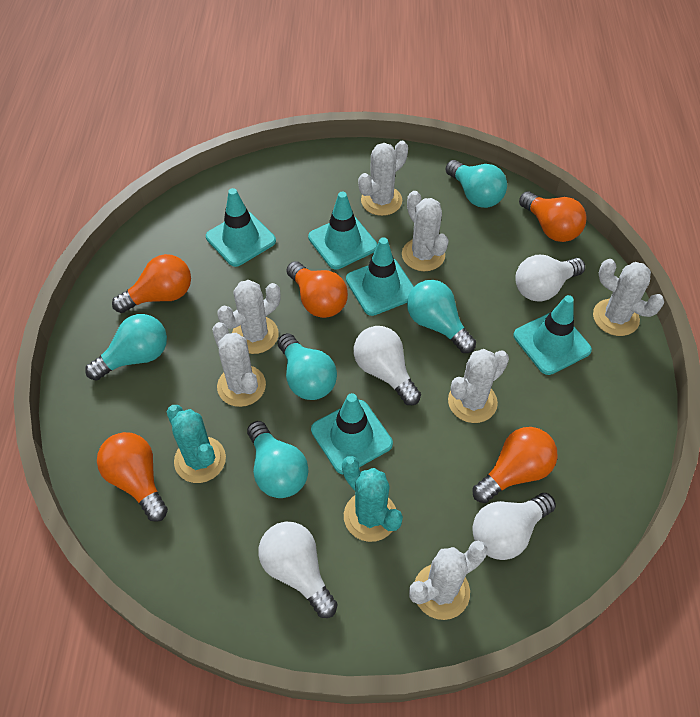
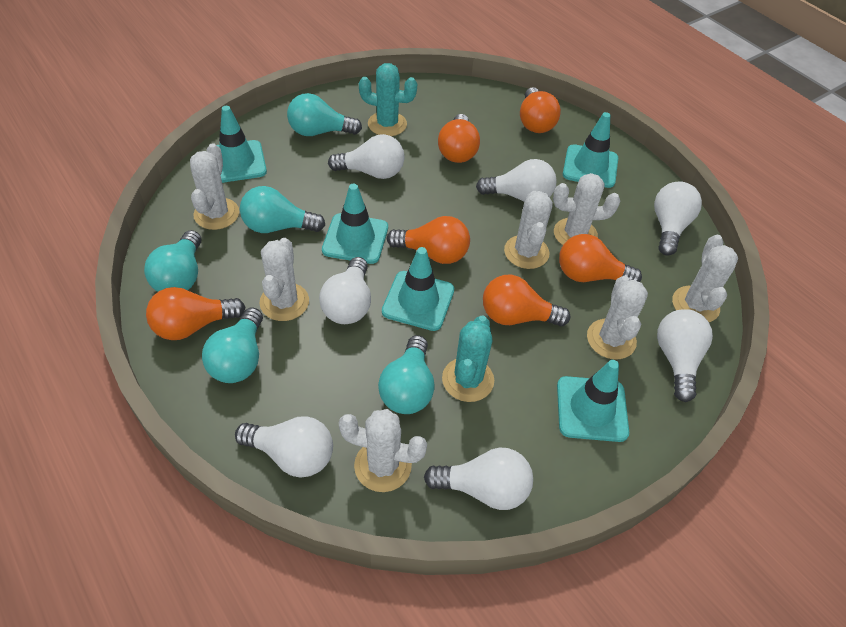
orange light bulb: 5 -> 6
white light bulb: 4 -> 7

